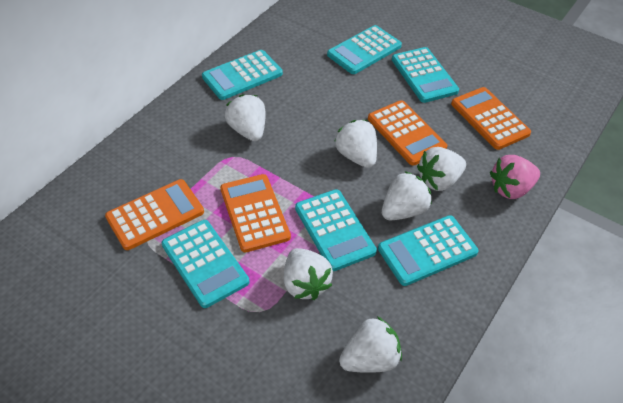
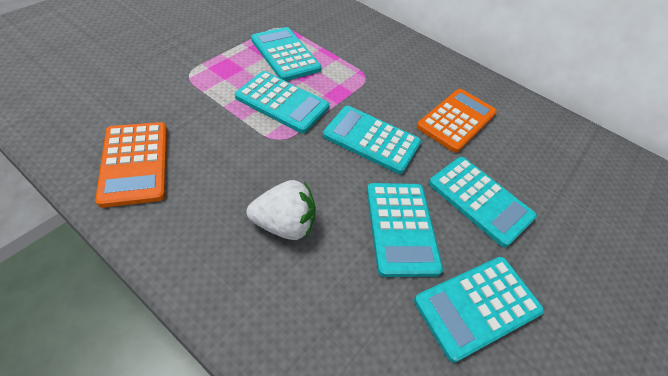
orange calculator: 4 -> 2
pink strawberry: 1 -> 0
white strawberry: 6 -> 1

